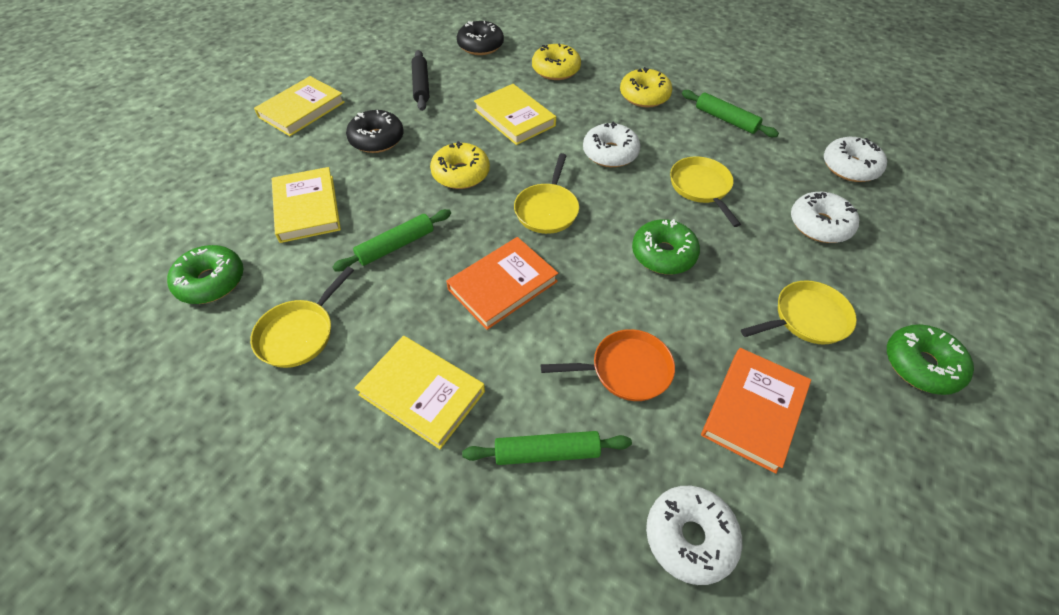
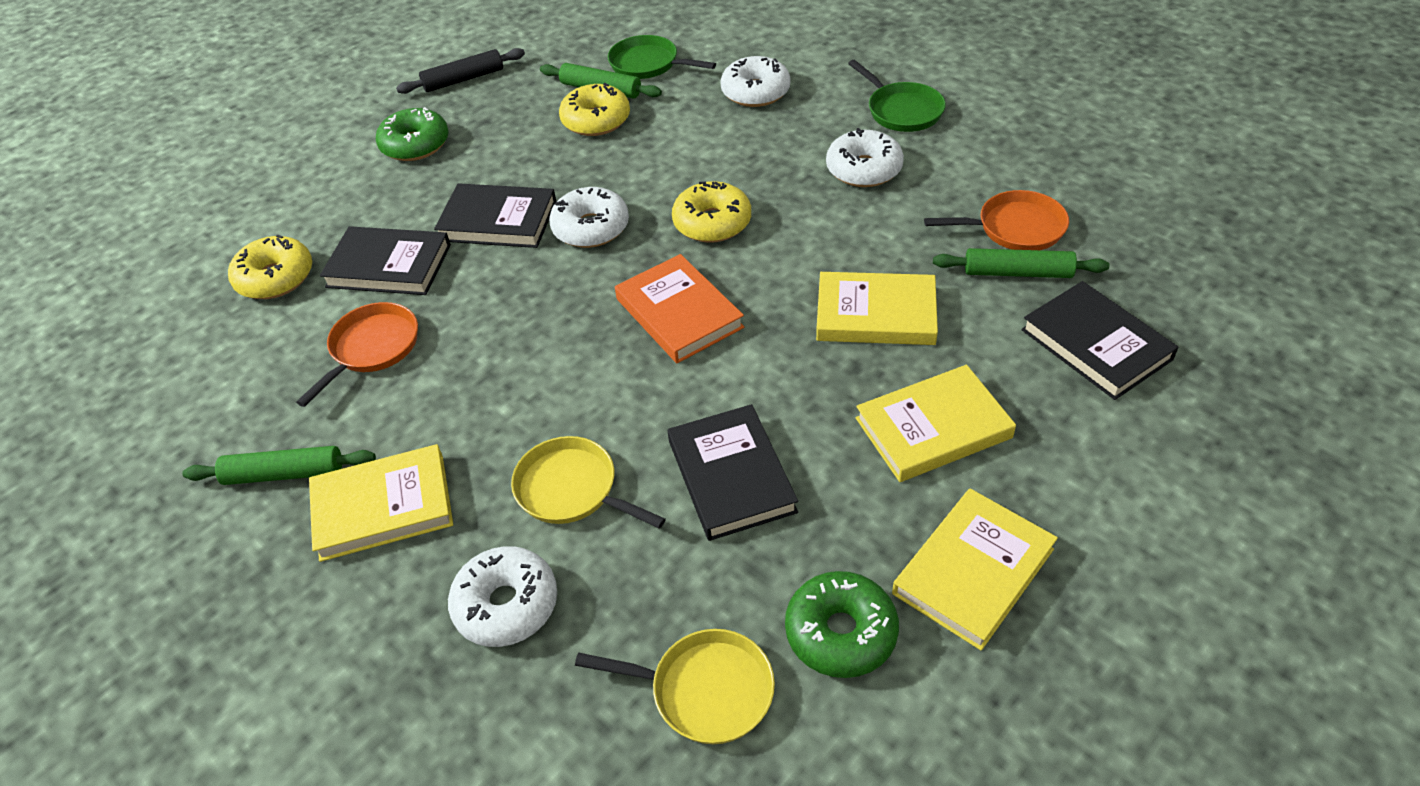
black book: 0 -> 4
black donut: 2 -> 0
green donut: 3 -> 2
green pan: 0 -> 2
orange book: 2 -> 1
orange pan: 1 -> 2
yellow pan: 4 -> 2

